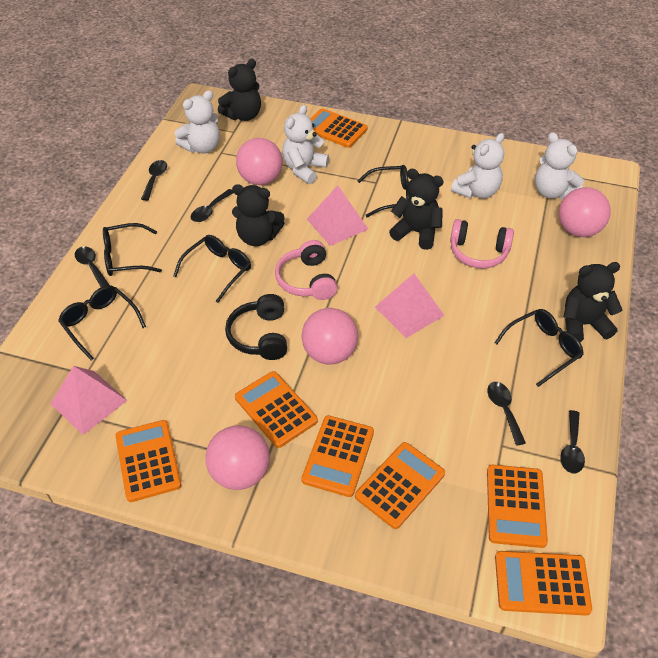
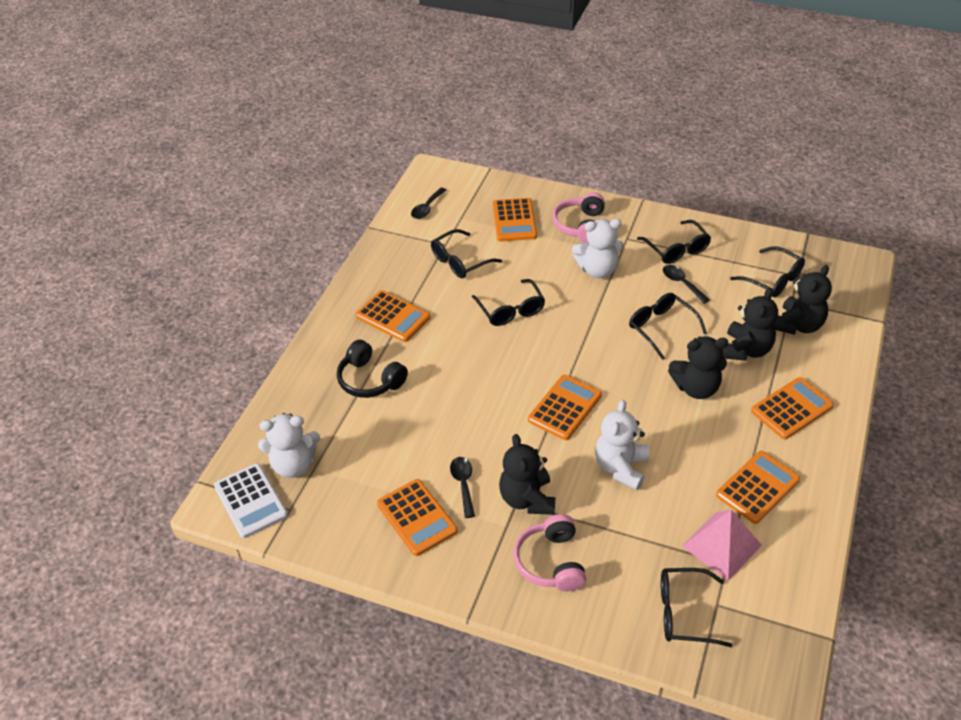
black glasses: 5 -> 6
black spoon: 5 -> 3
orange calculator: 7 -> 6
pink ball: 4 -> 0
pink pyramid: 3 -> 1
white calculator: 0 -> 1
white teddy bear: 4 -> 3

